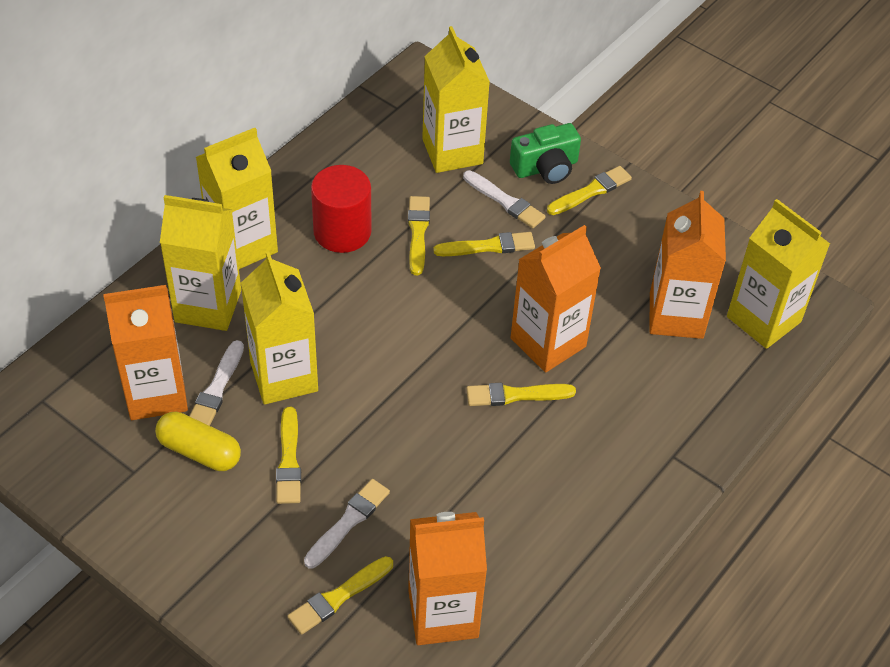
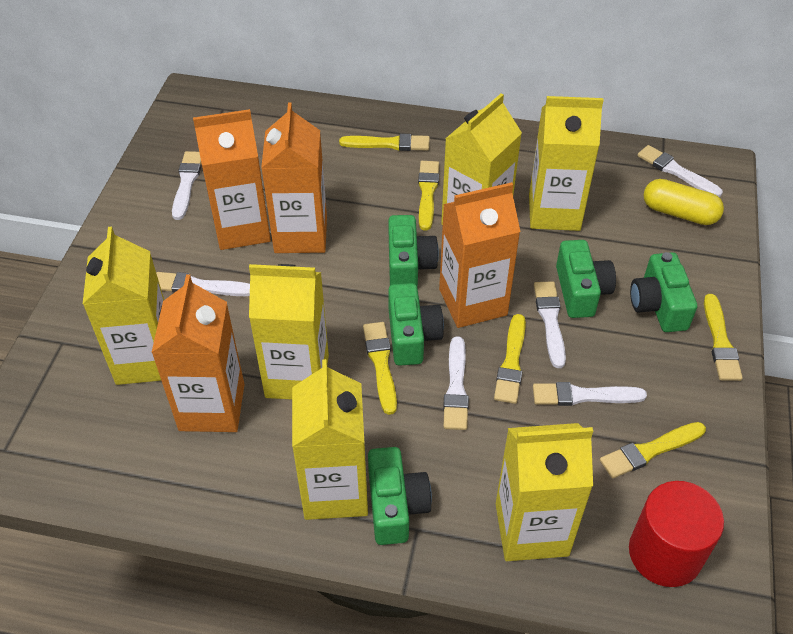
green camera: 1 -> 5
white brush: 3 -> 6
yellow carton: 5 -> 6

